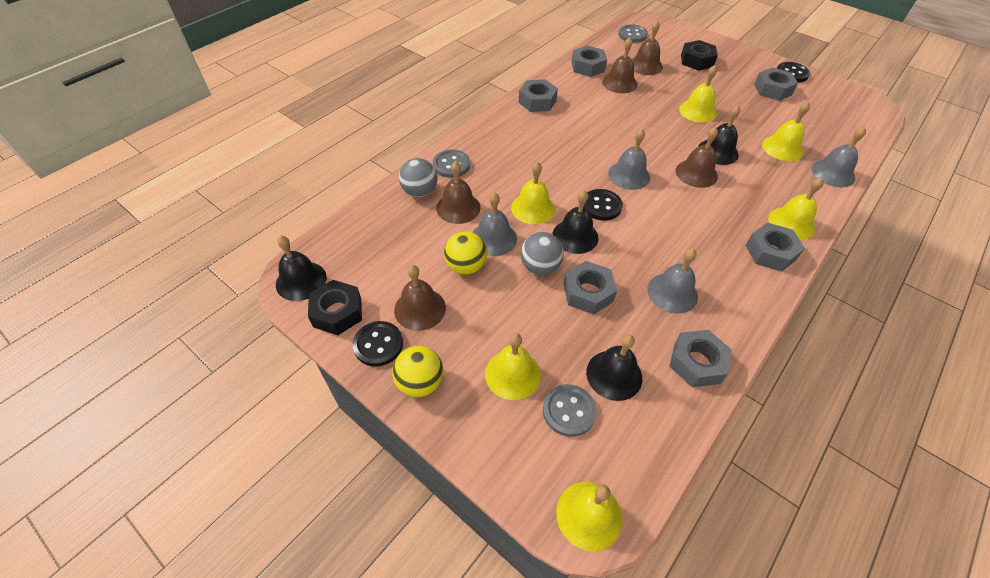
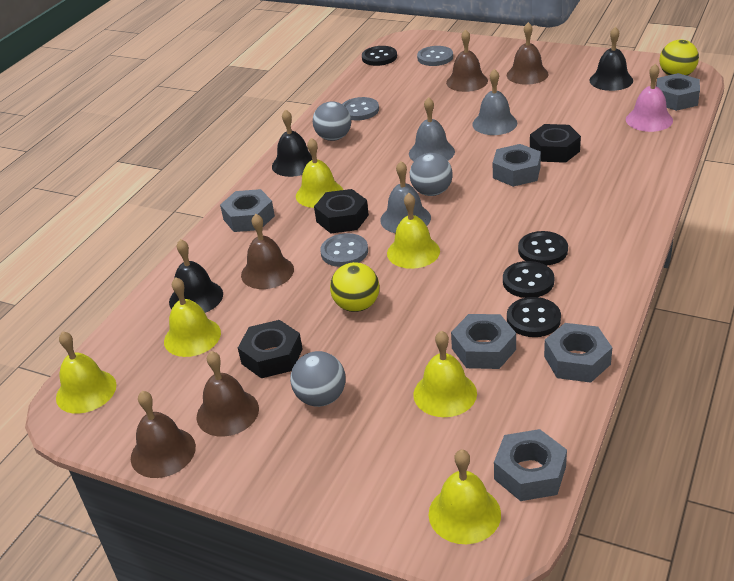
black bell: 4 -> 3
black button: 3 -> 4
black nut: 2 -> 3
grey ball: 2 -> 3
grey bell: 4 -> 3
pink bell: 0 -> 1

